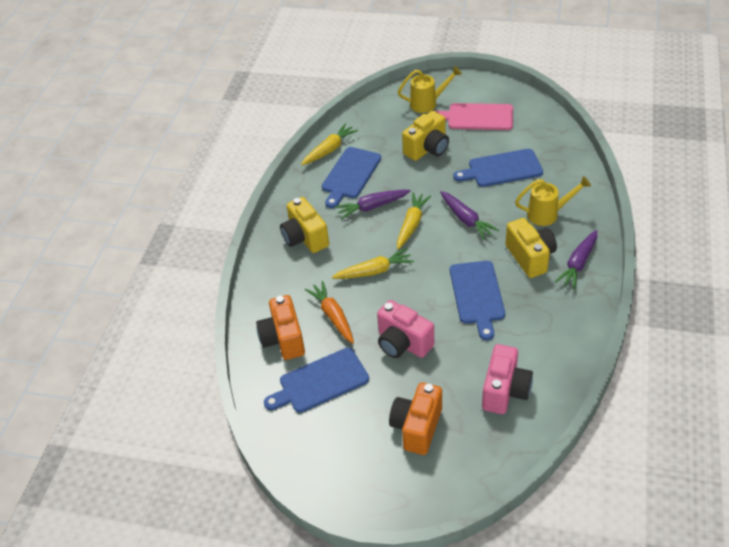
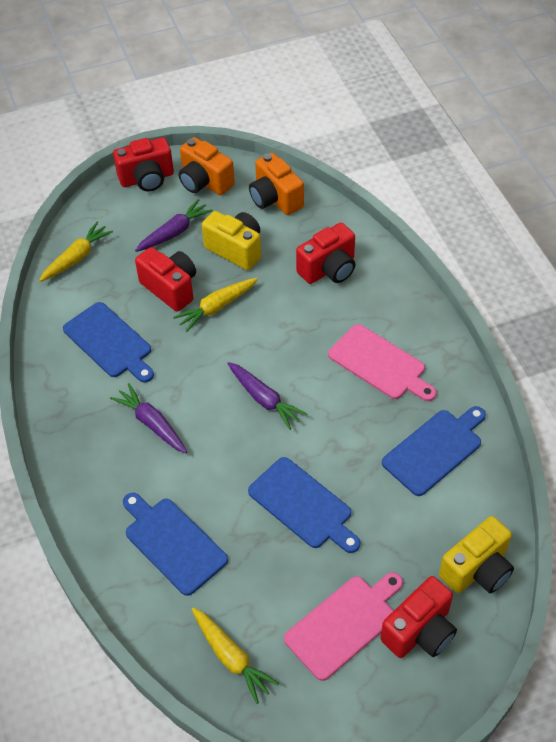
orange carrot: 1 -> 0
pink camera: 2 -> 0
pink cutting board: 1 -> 2
red camera: 0 -> 4
yellow camera: 3 -> 2
yellow watering can: 2 -> 0

